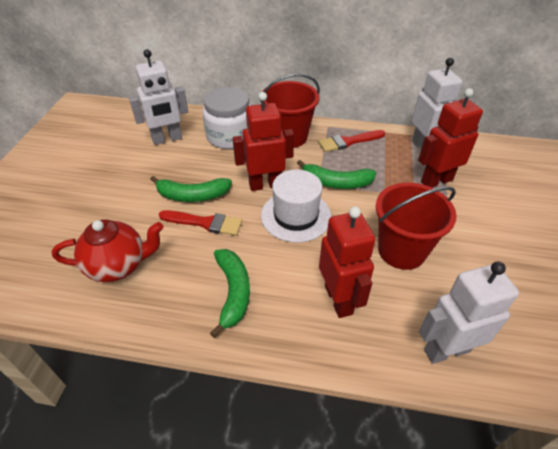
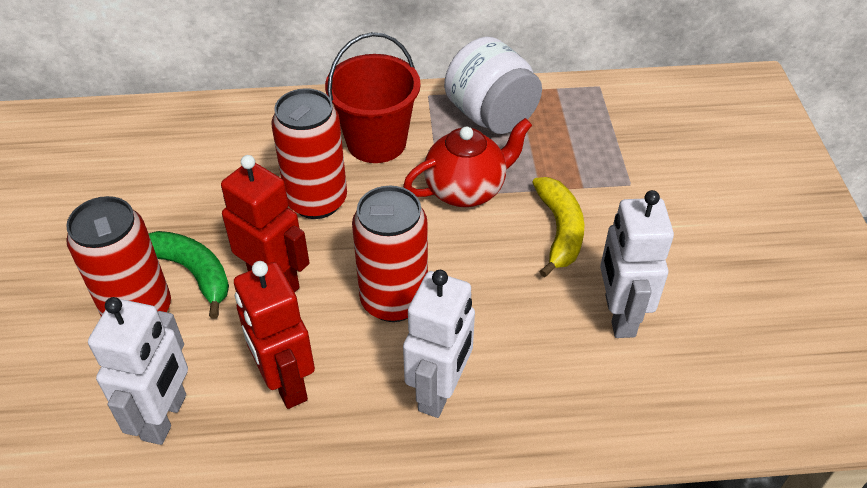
green banana: 3 -> 1
red brush: 2 -> 0
red bucket: 2 -> 1
red can: 0 -> 3
red robot: 3 -> 2
white hat: 1 -> 0
yellow banana: 0 -> 1

